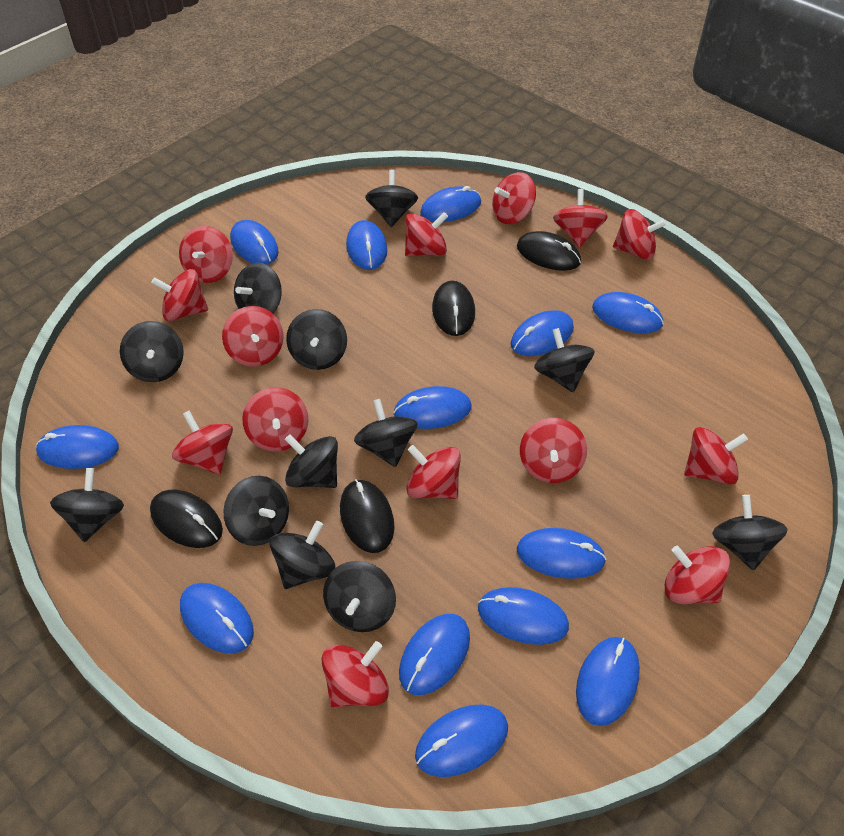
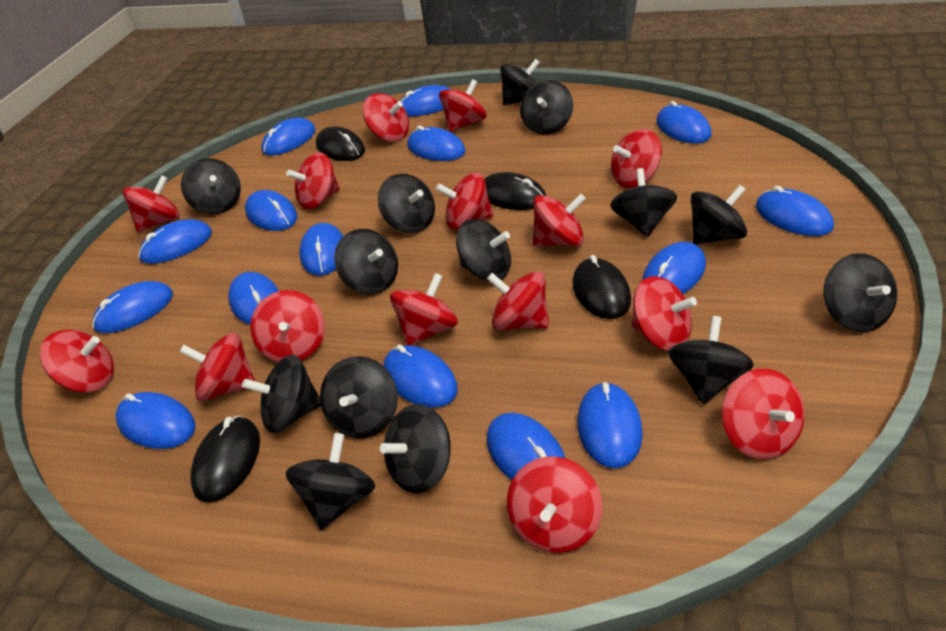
black spinning top: 12 -> 14
blue mouse: 13 -> 15
red spinning top: 14 -> 15

